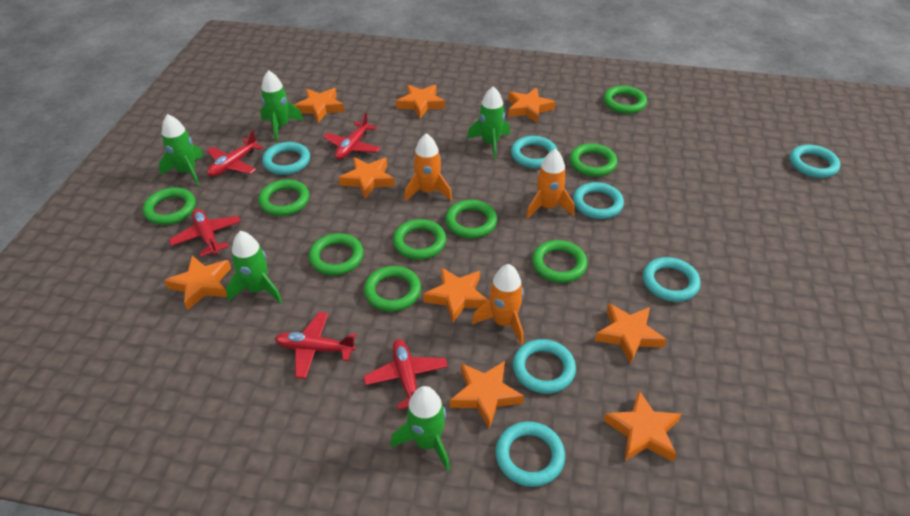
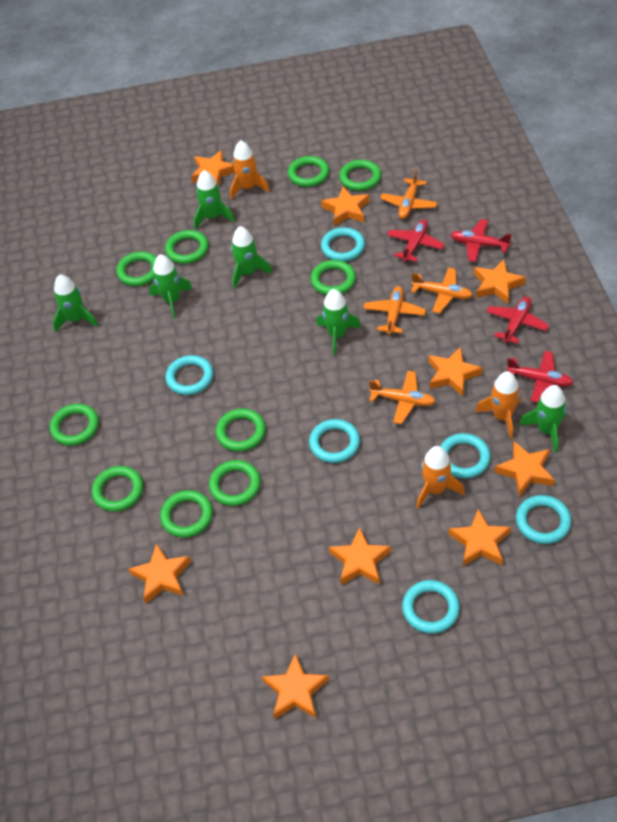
green ring: 9 -> 10
green rocket: 5 -> 6
orange plane: 0 -> 4
red plane: 5 -> 4
turquoise ring: 7 -> 6

